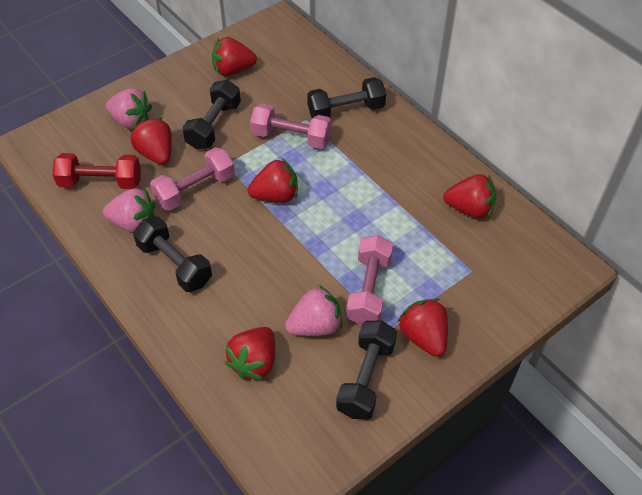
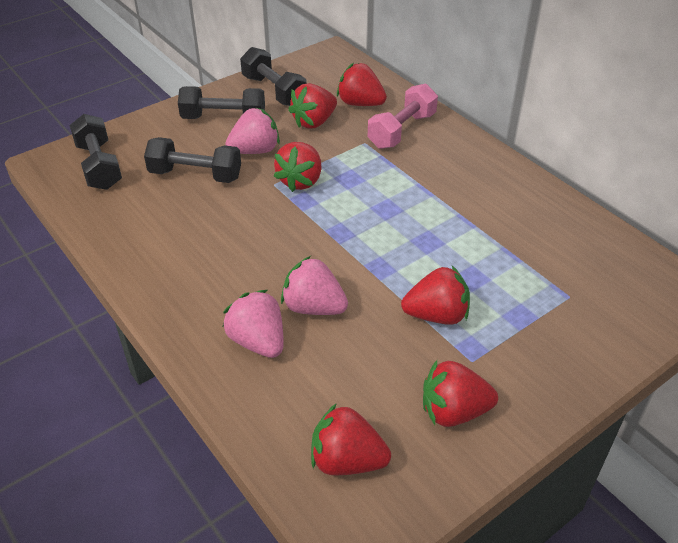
pink dumbbell: 3 -> 1
red dumbbell: 1 -> 0

